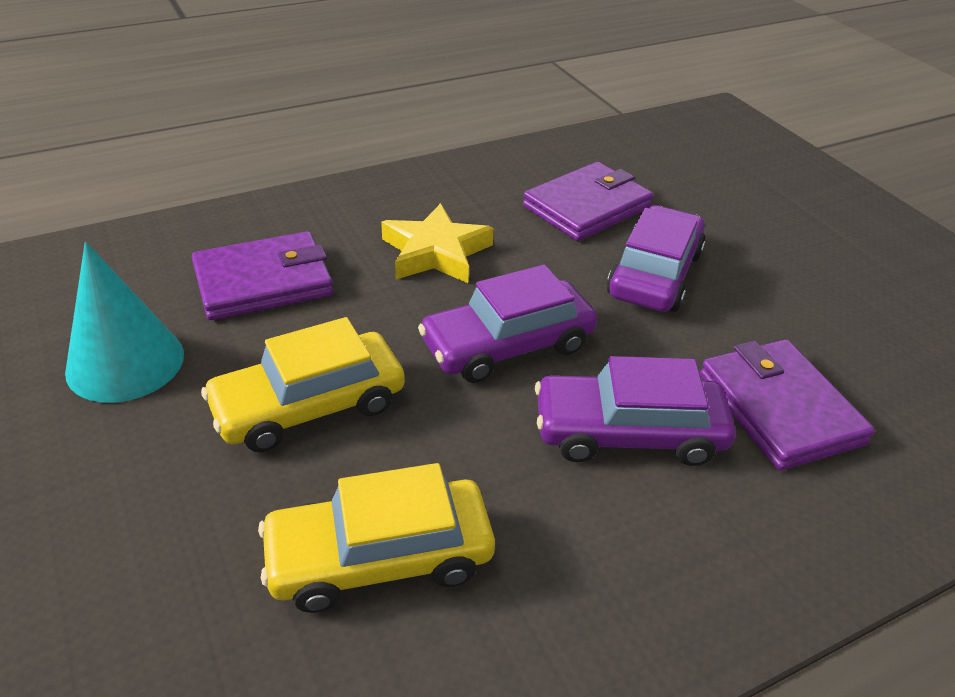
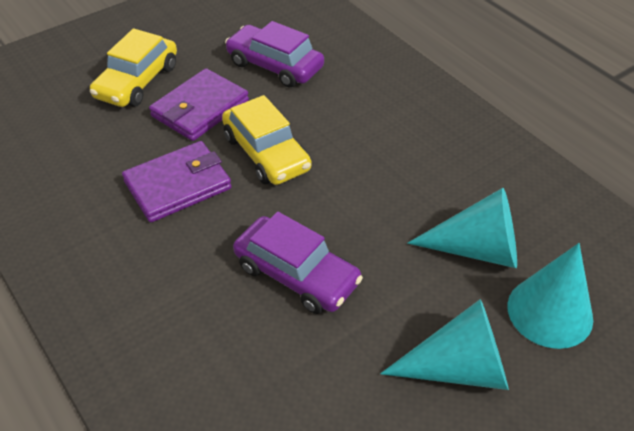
purple car: 3 -> 2
purple wallet: 3 -> 2
turquoise cone: 1 -> 3
yellow star: 1 -> 0

